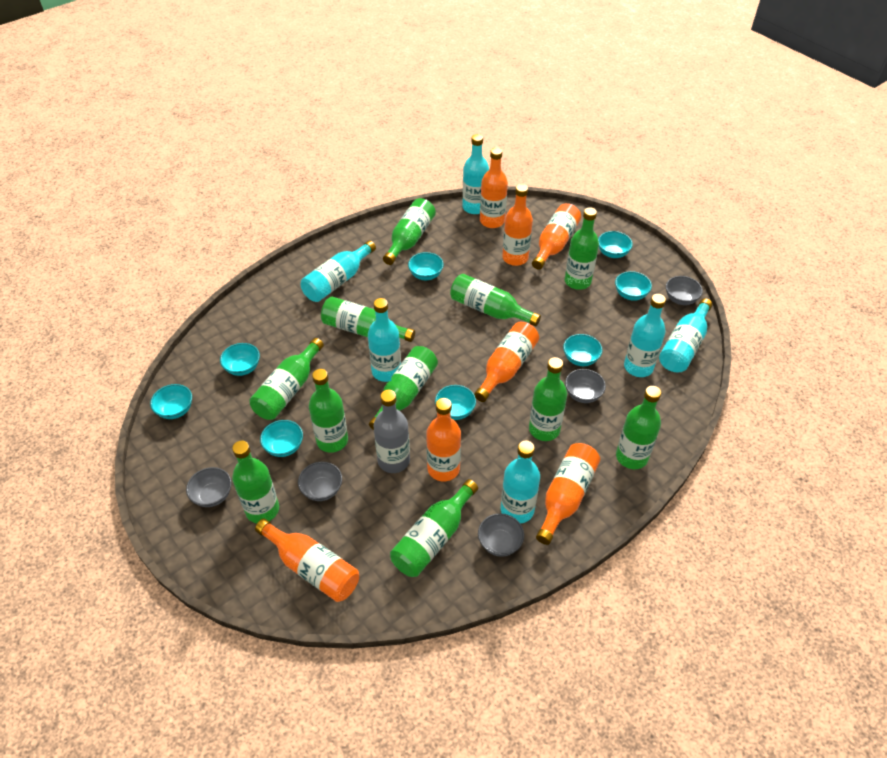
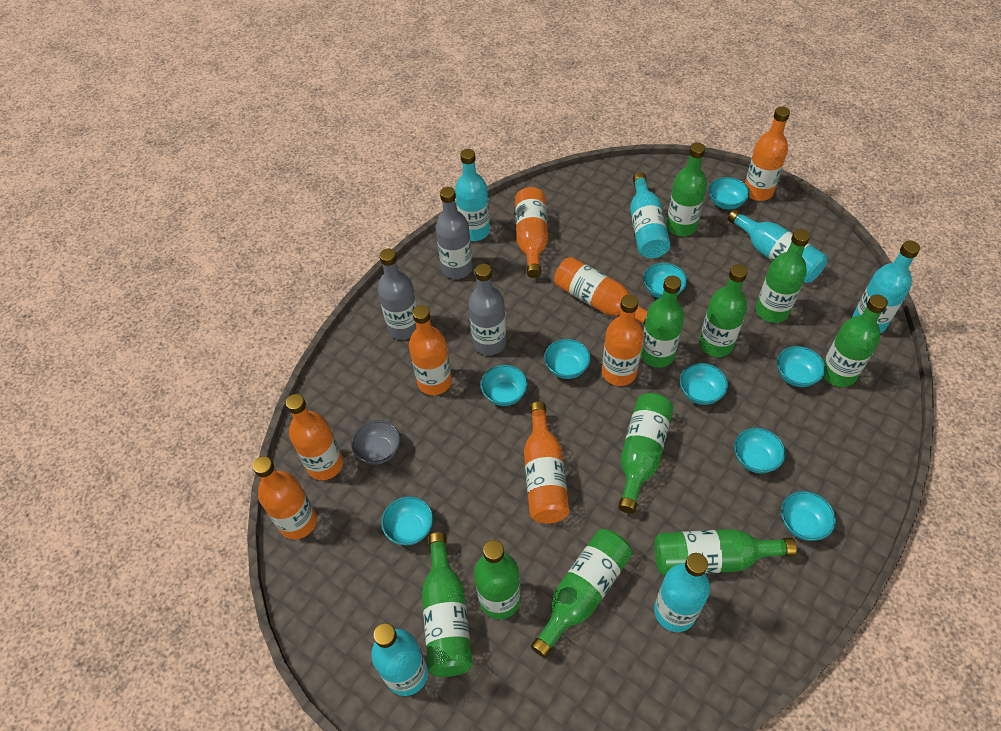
green bottle: 11 -> 10
grey bottle: 1 -> 3
grey bowl: 5 -> 1
orange bottle: 7 -> 8
turquoise bowl: 8 -> 9

